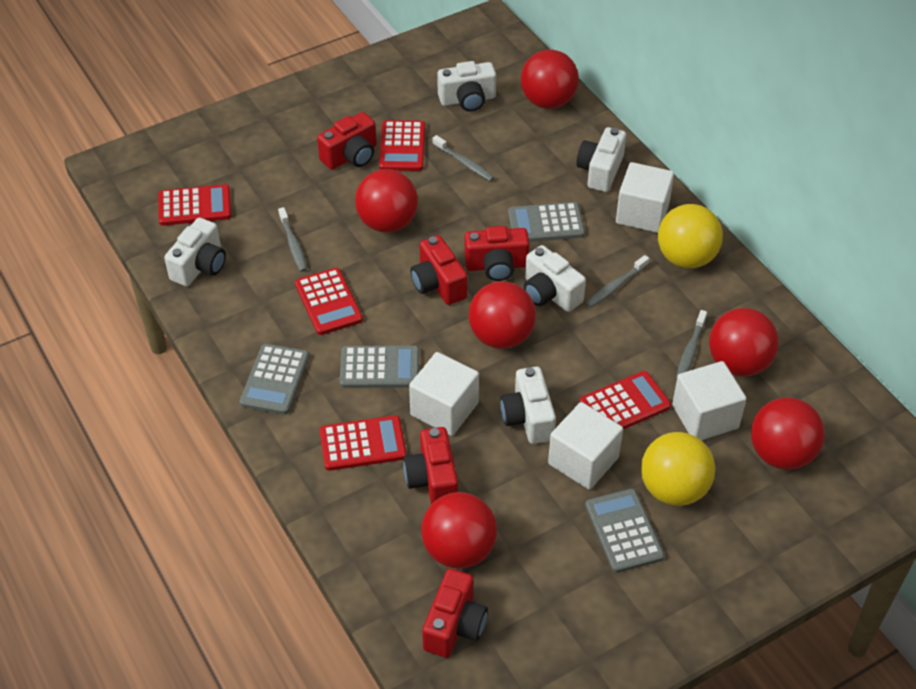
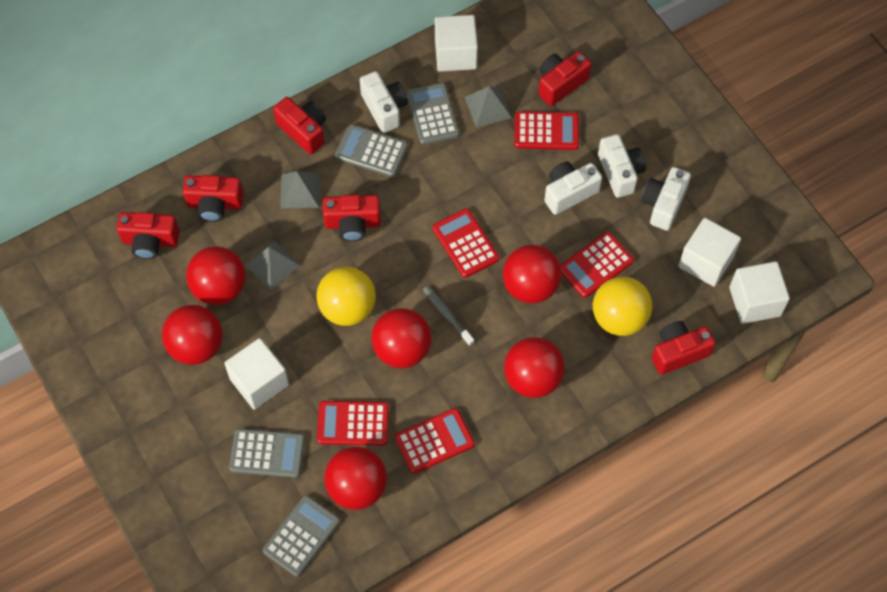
grey pyramid: 0 -> 3
grey toothbrush: 4 -> 1
red camera: 5 -> 6
white camera: 5 -> 4

